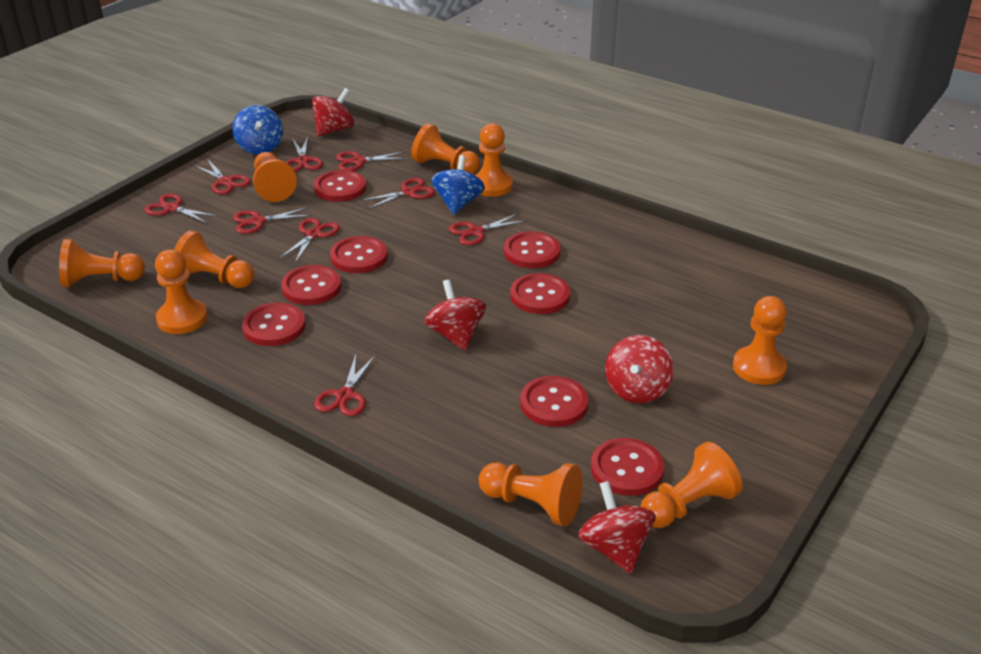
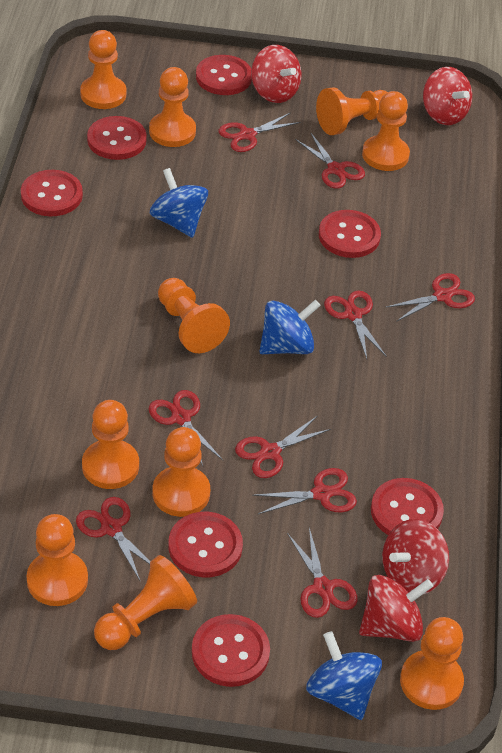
blue spinning top: 2 -> 3
orange pawn: 9 -> 10
red button: 8 -> 7

